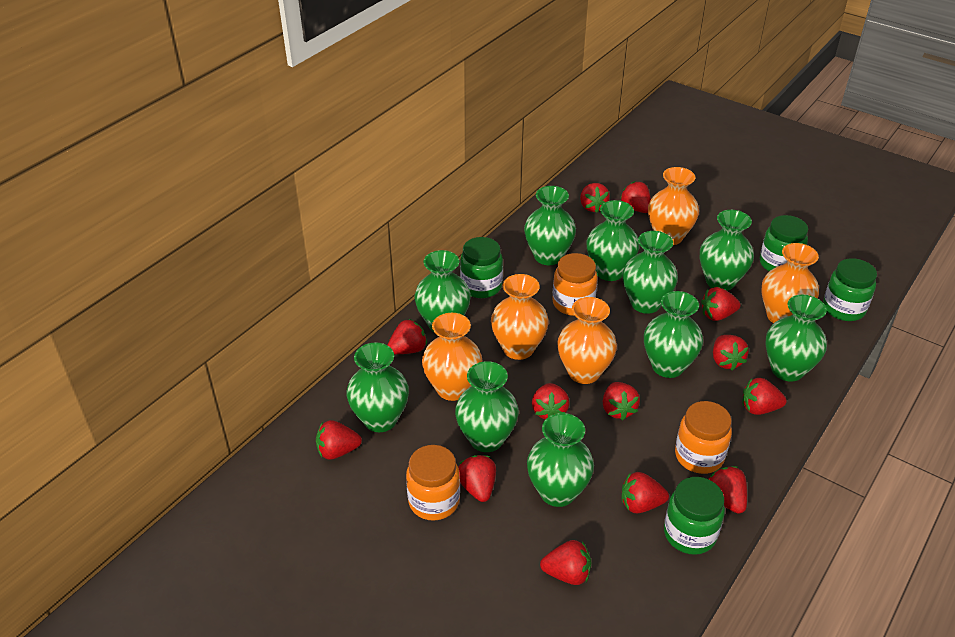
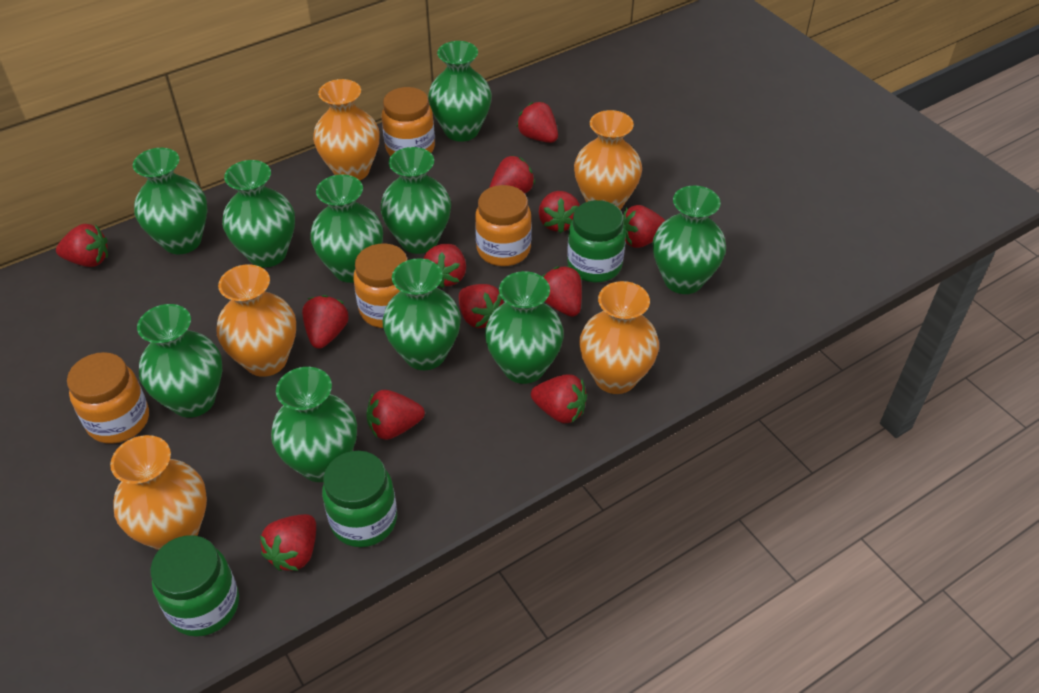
green jar: 4 -> 3
orange jar: 3 -> 4
red strawberry: 13 -> 12

